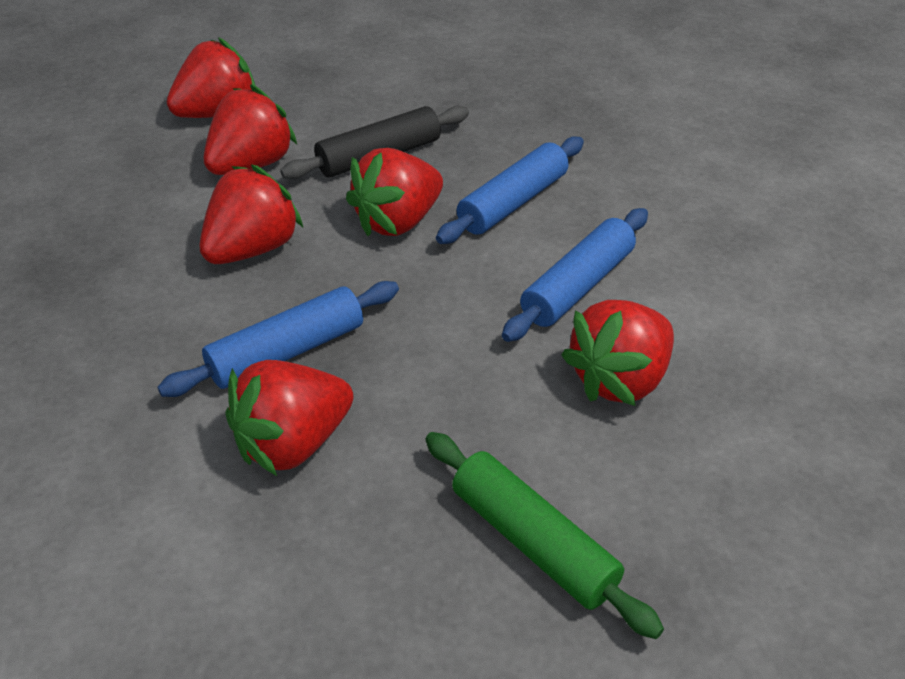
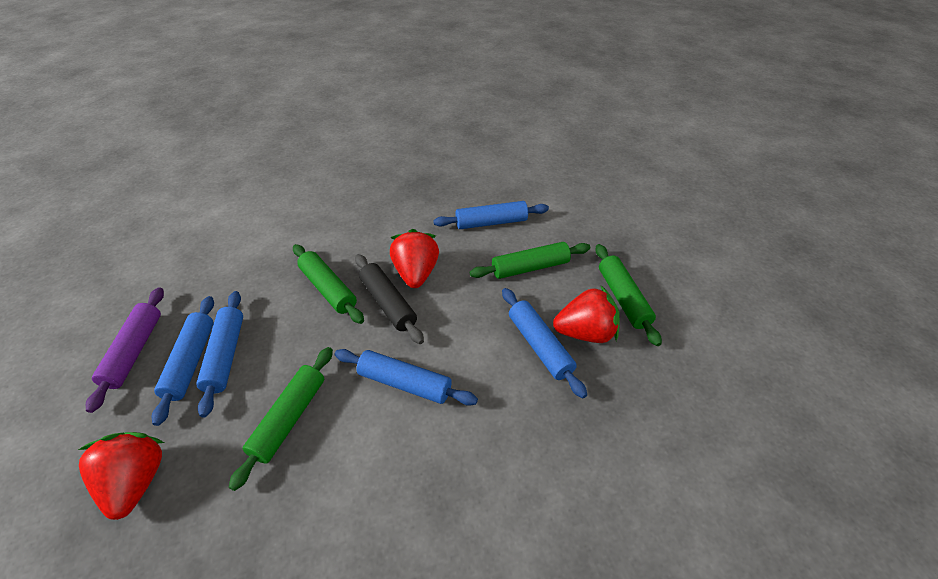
blue rolling pin: 3 -> 5
green rolling pin: 1 -> 4
purple rolling pin: 0 -> 1
red strawberry: 6 -> 3

